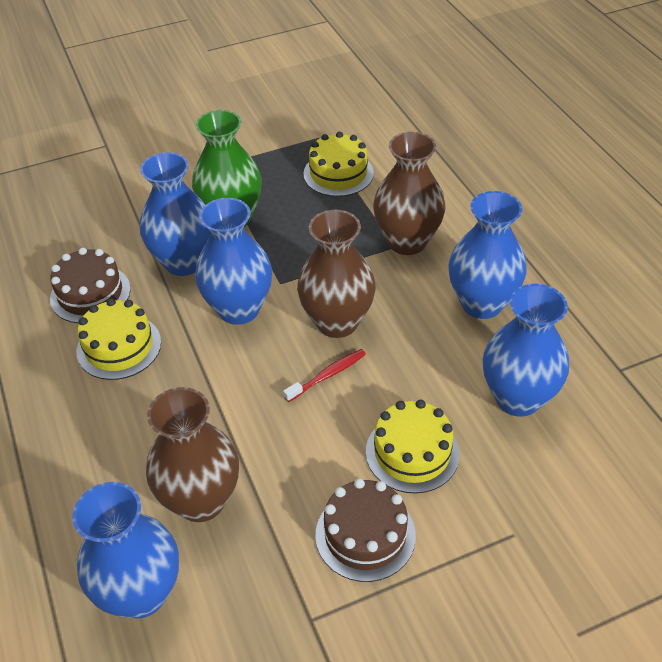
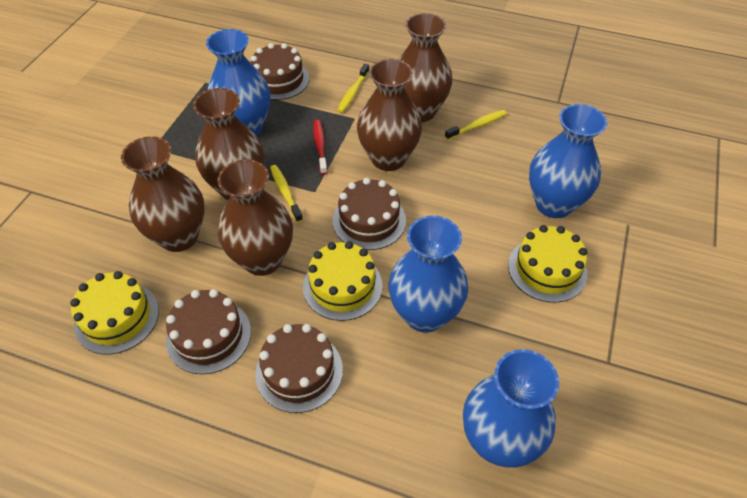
blue vase: 5 -> 4
brown cake: 2 -> 4
brown vase: 3 -> 5
green vase: 1 -> 0
yellow toothbrush: 0 -> 3

